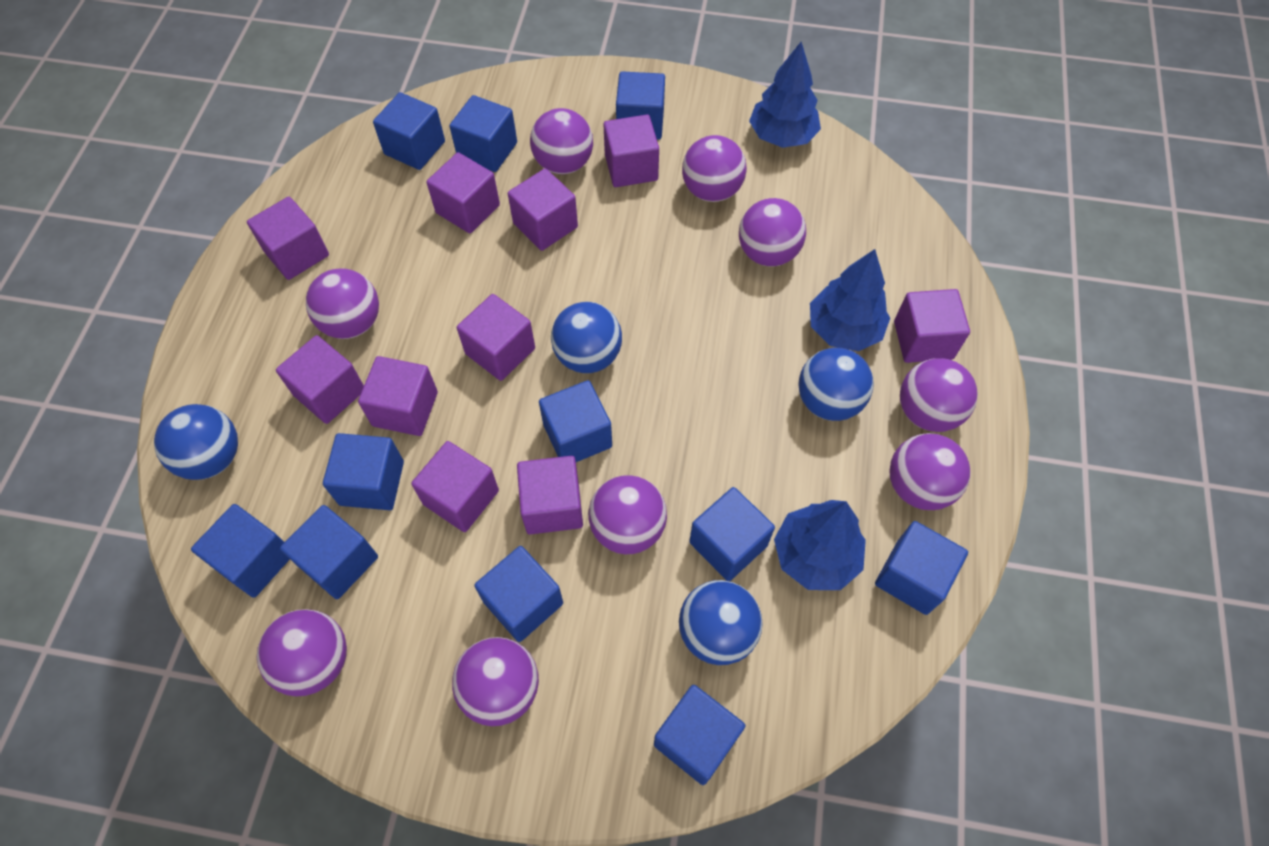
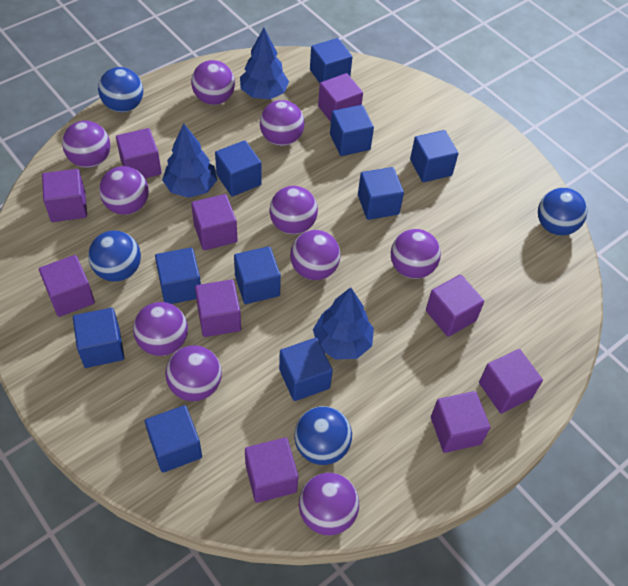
blue cube: 11 -> 10
purple ball: 9 -> 10

